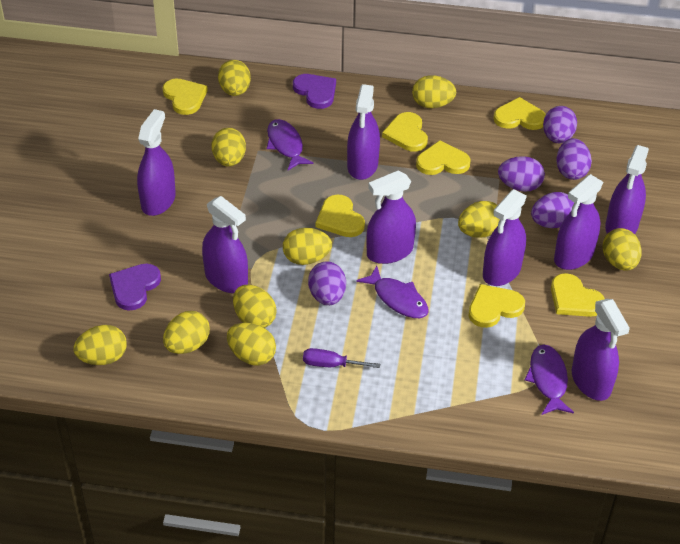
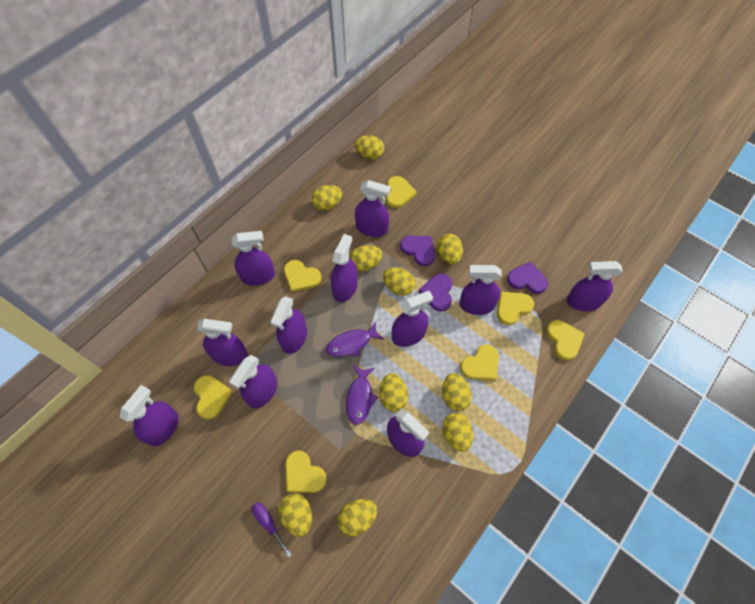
purple egg: 5 -> 0
purple fish: 3 -> 2
purple heart: 2 -> 3
purple spray bottle: 8 -> 11

